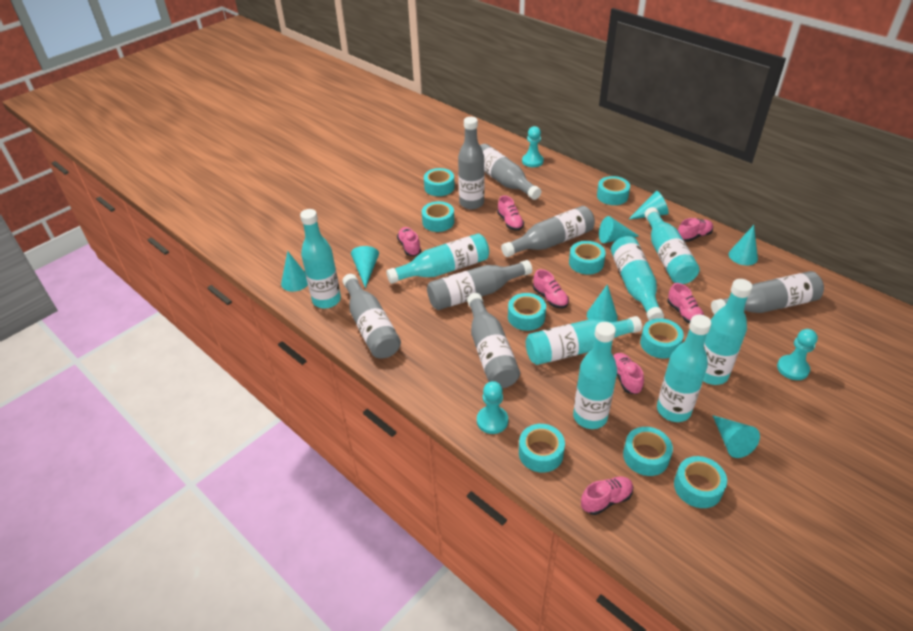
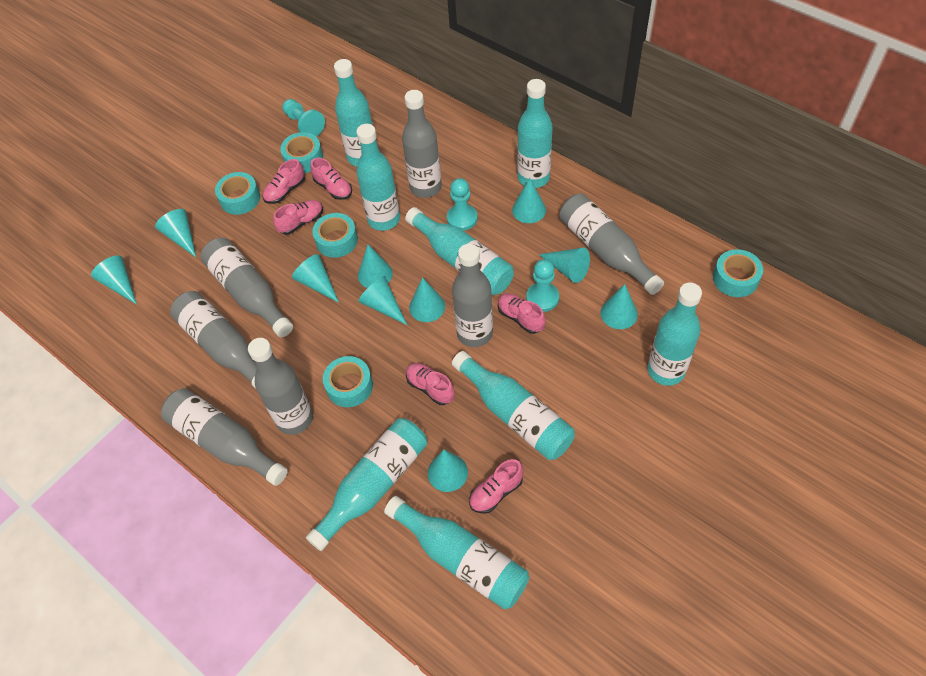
pink shoe: 7 -> 6
turquoise cone: 7 -> 10
turquoise tape: 9 -> 5

